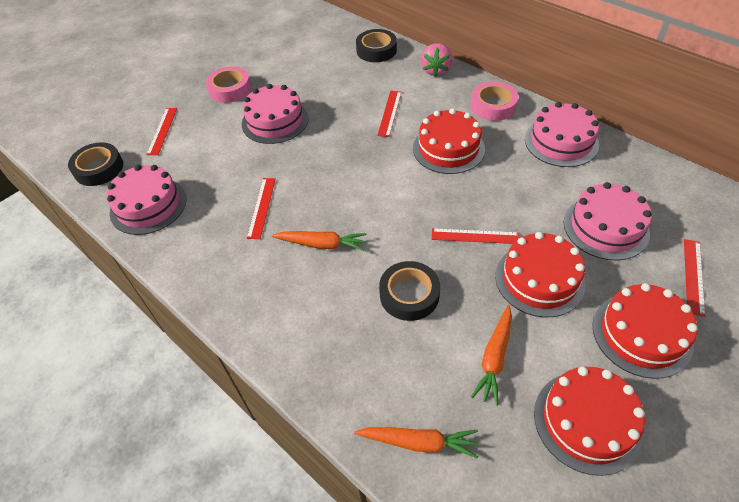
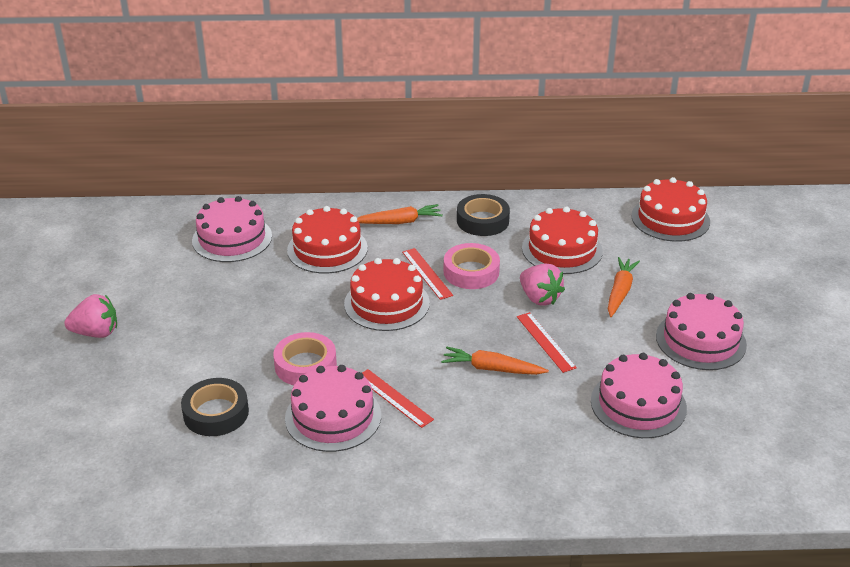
black tape: 3 -> 2
pink strawberry: 1 -> 2
red ruler: 5 -> 3

